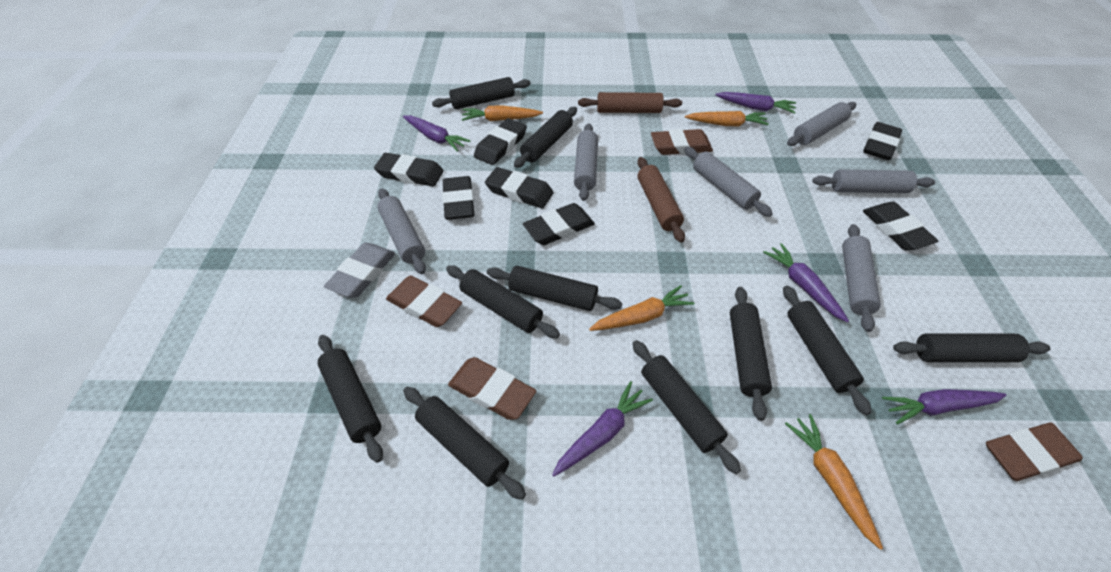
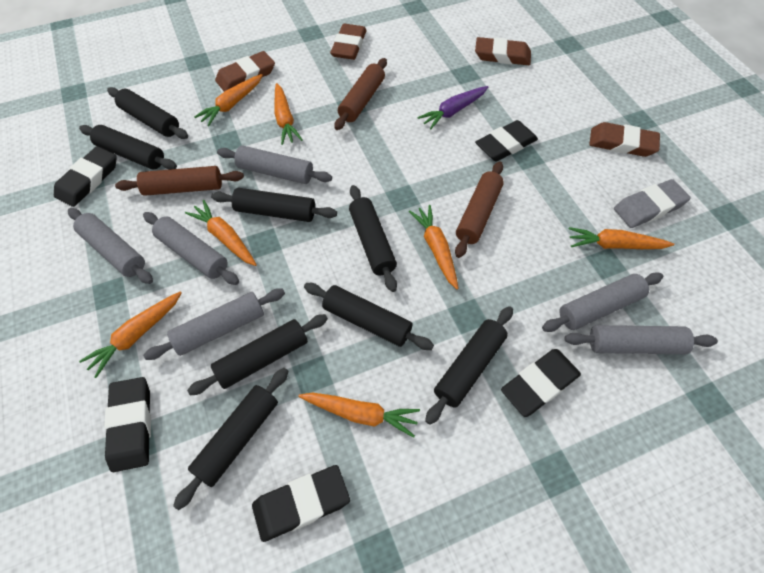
black eraser: 7 -> 5
black rolling pin: 10 -> 8
brown rolling pin: 2 -> 3
orange carrot: 4 -> 7
purple carrot: 5 -> 1

